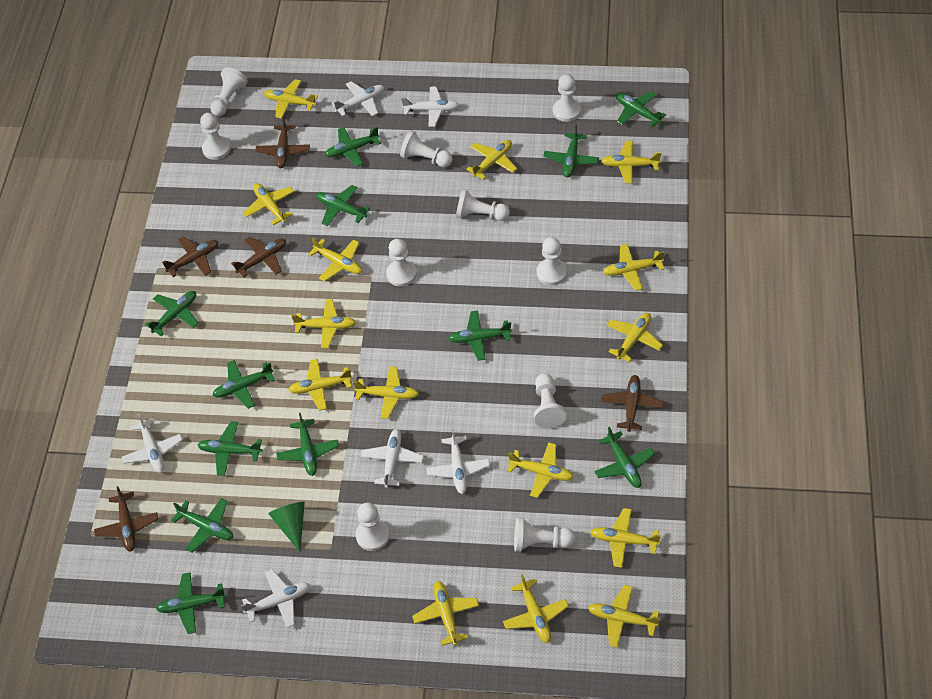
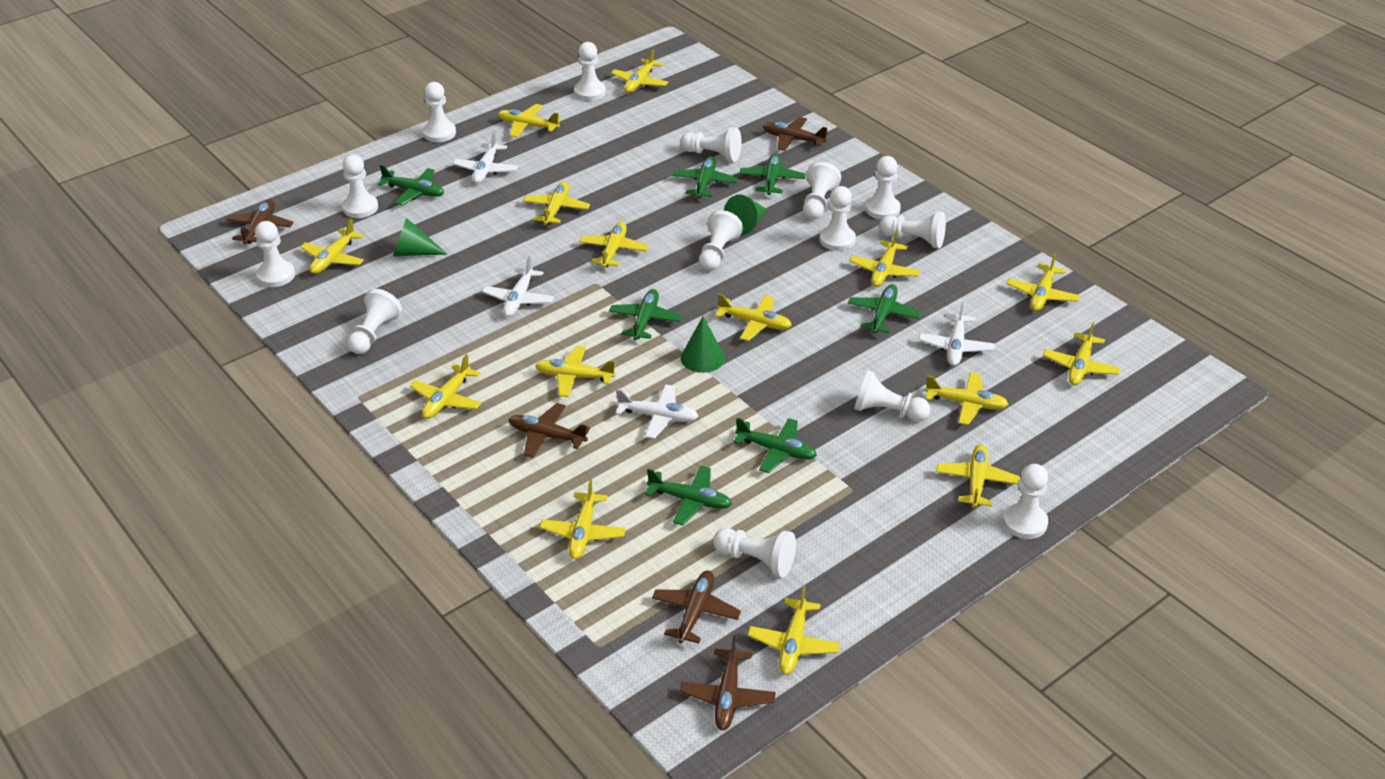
green cone: 1 -> 3
green plane: 12 -> 7
white pawn: 10 -> 14
white plane: 6 -> 4

